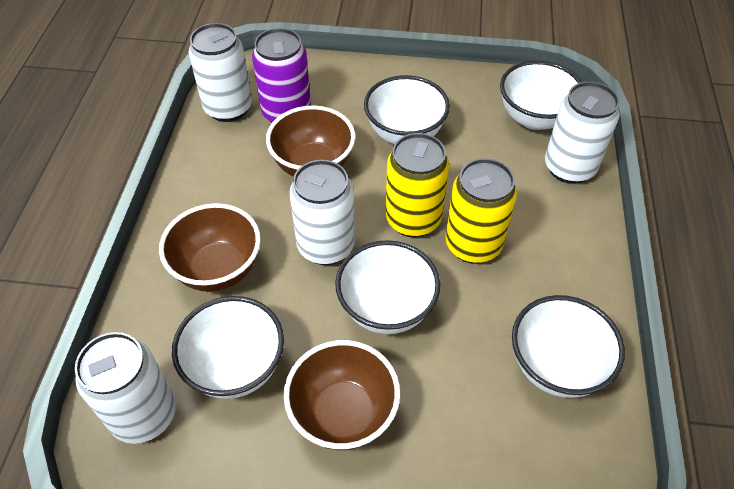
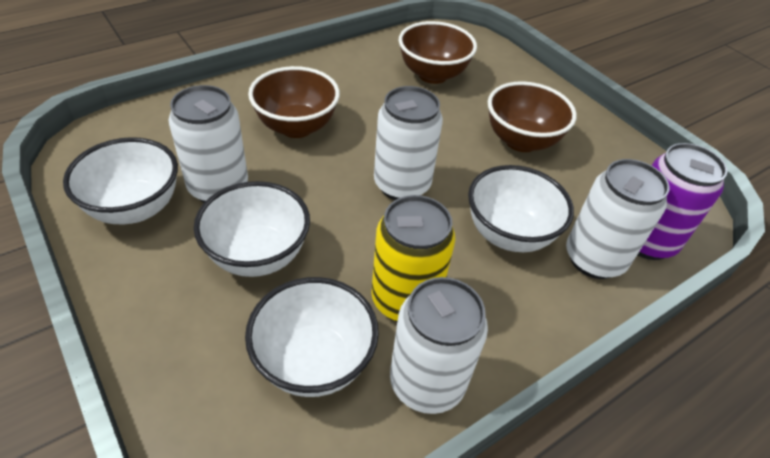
white bowl: 5 -> 4
yellow can: 2 -> 1

